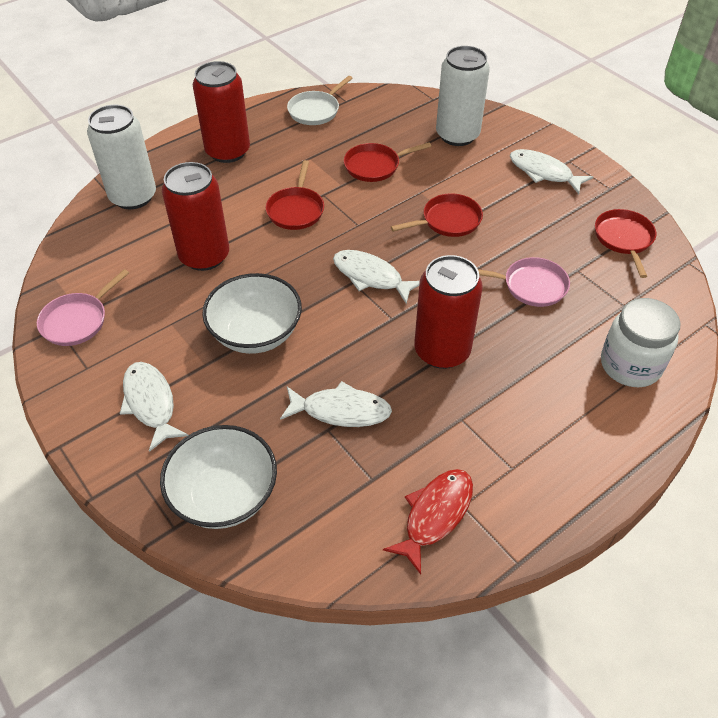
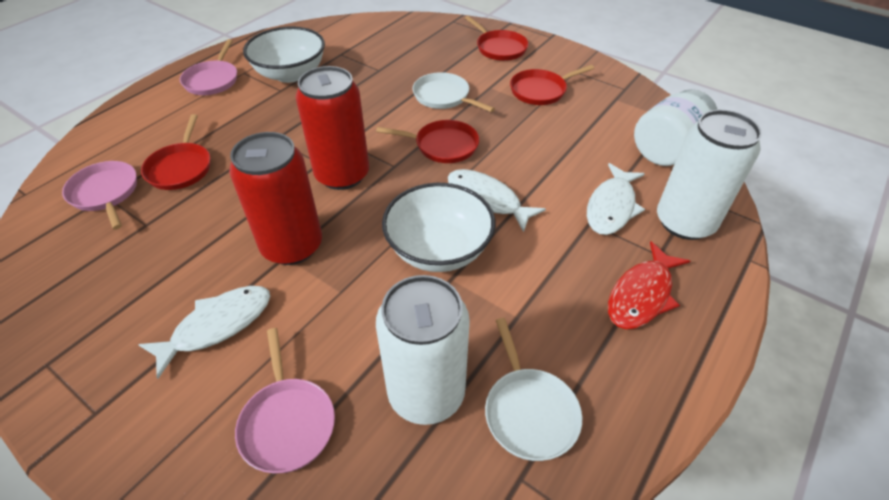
pink pan: 2 -> 3
red can: 3 -> 2
white fish: 4 -> 3
white pan: 1 -> 2

